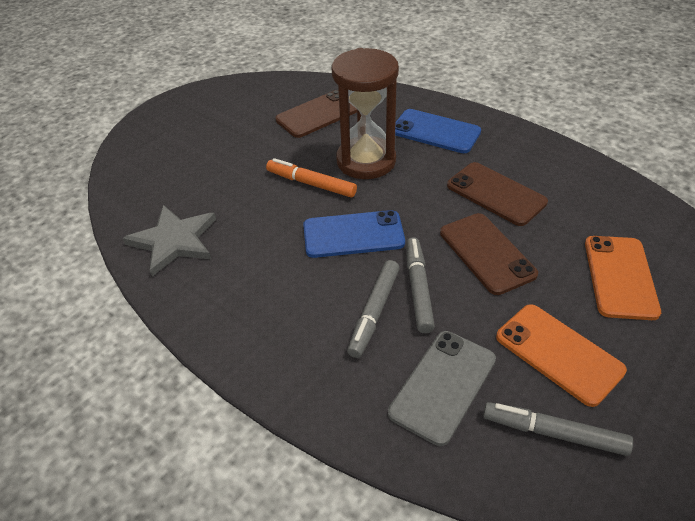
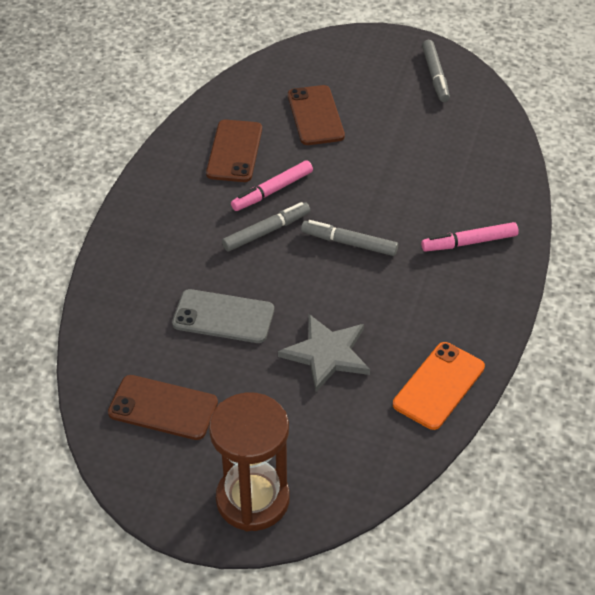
blue phone: 2 -> 0
orange marker: 1 -> 0
orange phone: 2 -> 1
pink marker: 0 -> 2

